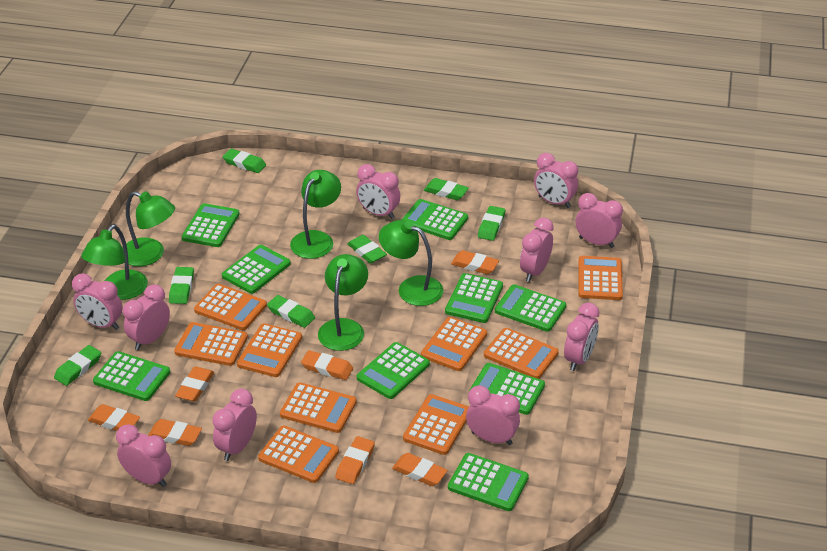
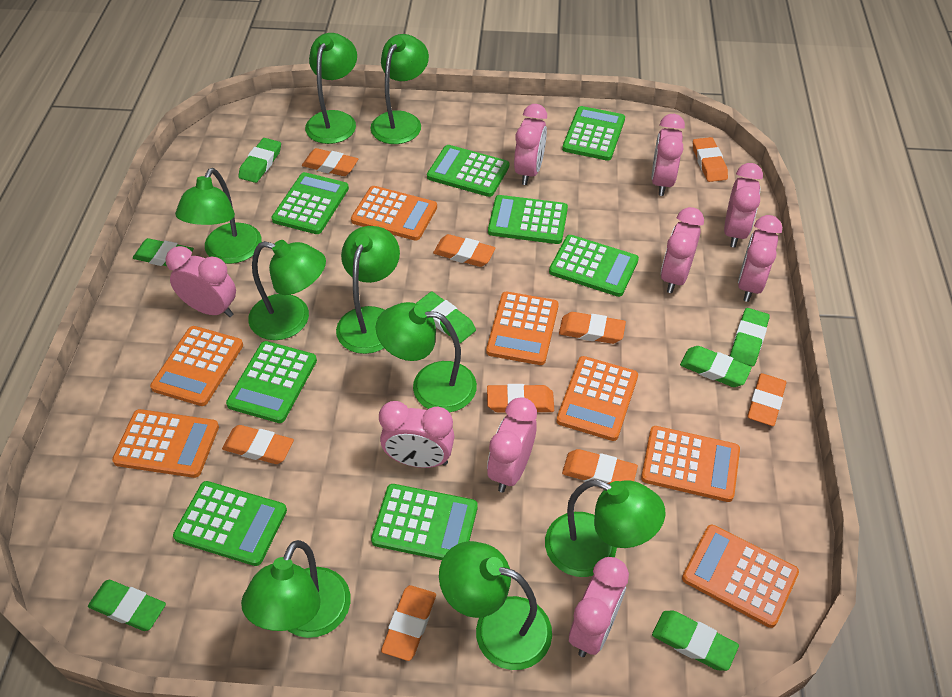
green calculator: 9 -> 8
green lamp: 5 -> 9
orange calculator: 9 -> 7
orange eraser: 7 -> 9
pink clock: 10 -> 9

